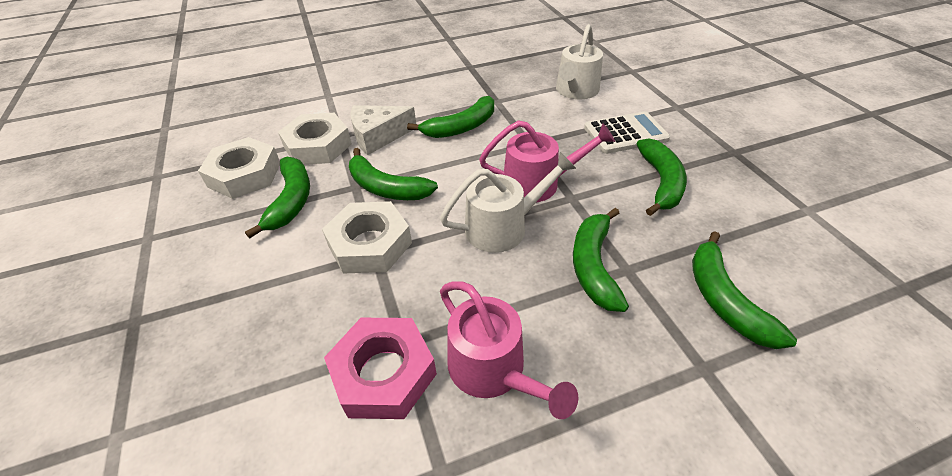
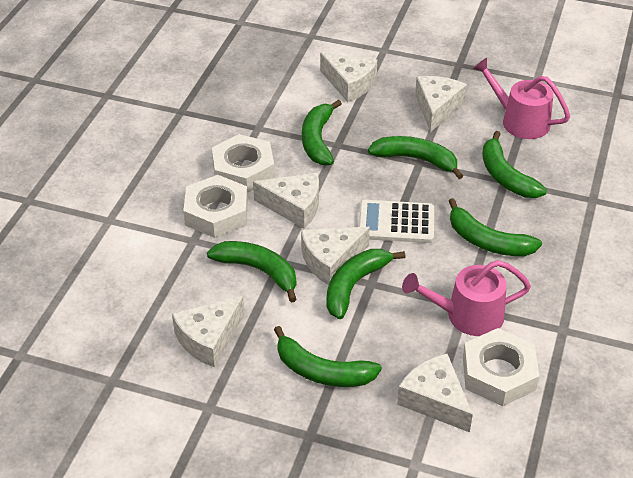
green banana: 6 -> 7
pink nut: 1 -> 0
white cheese: 1 -> 6
white watering can: 2 -> 0

